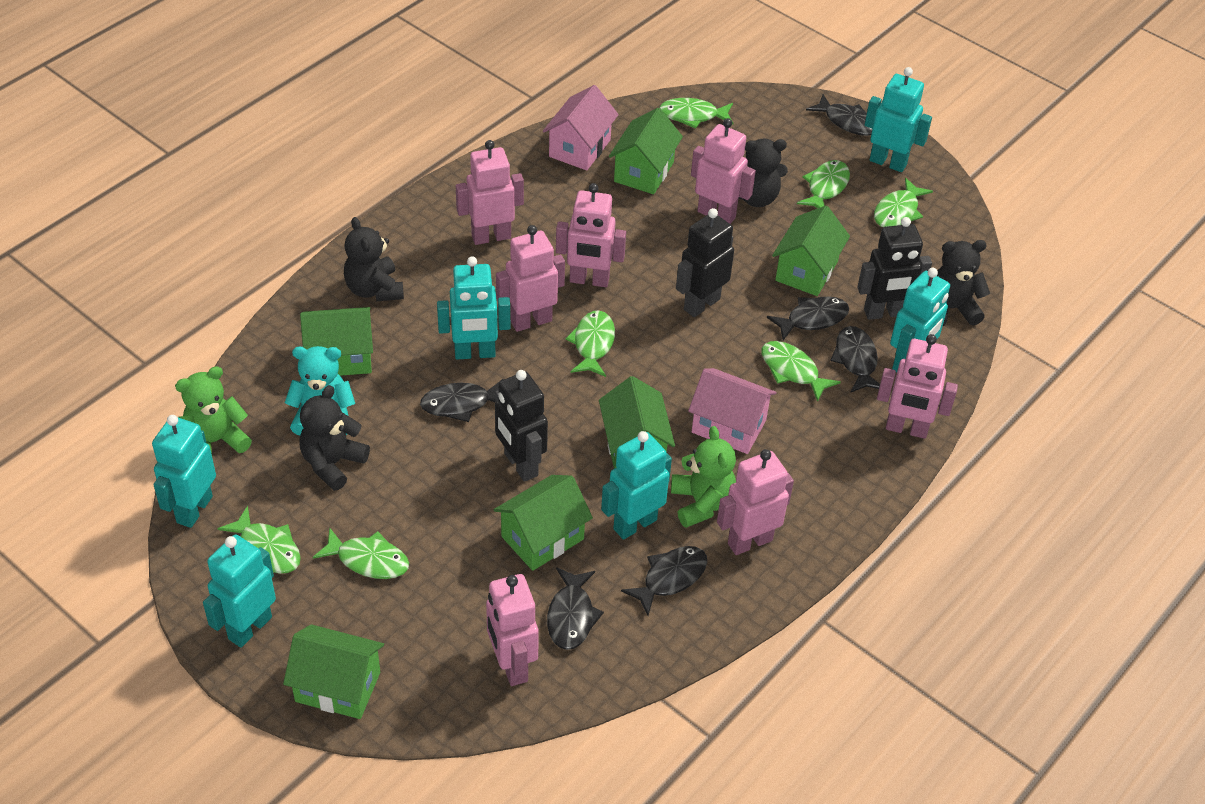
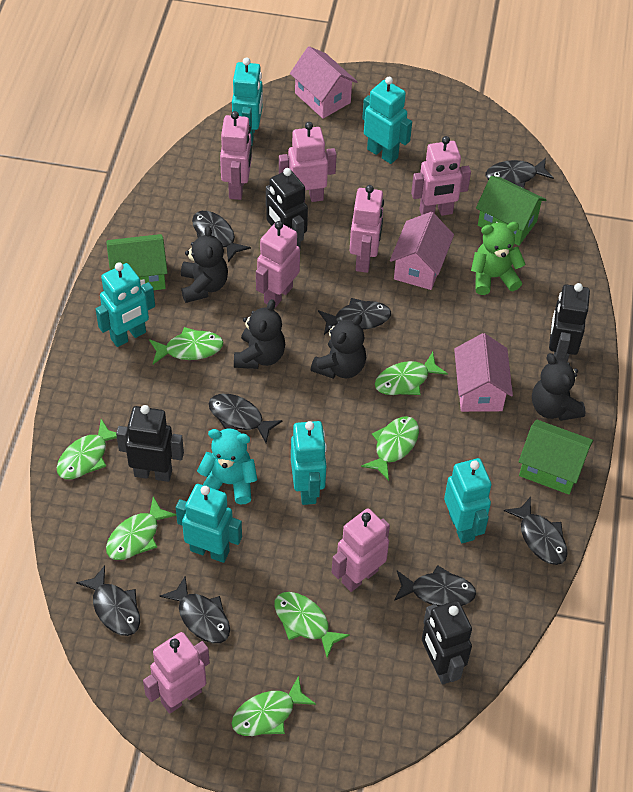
black fish: 6 -> 8
black robot: 3 -> 4
green house: 6 -> 3
green teddy bear: 2 -> 1
pink house: 2 -> 3

